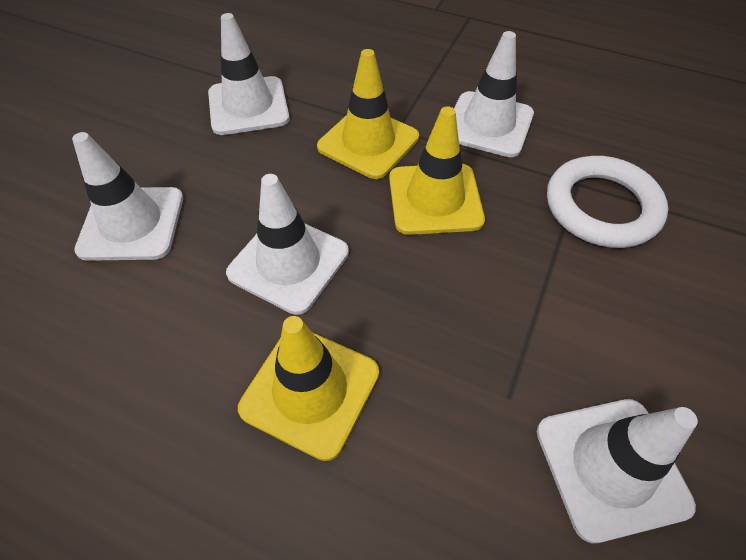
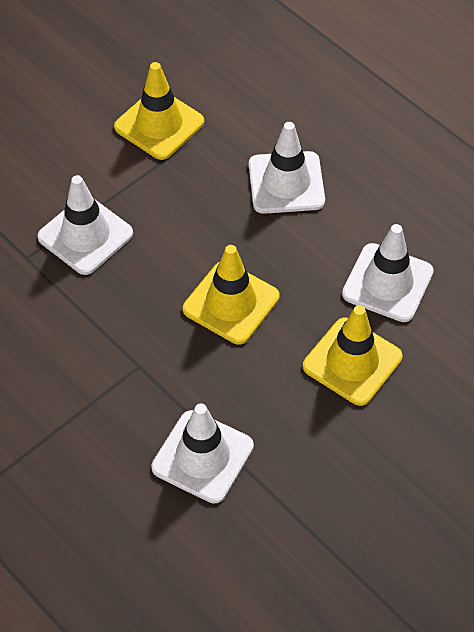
white ring: 1 -> 0
white traffic cone: 5 -> 4

